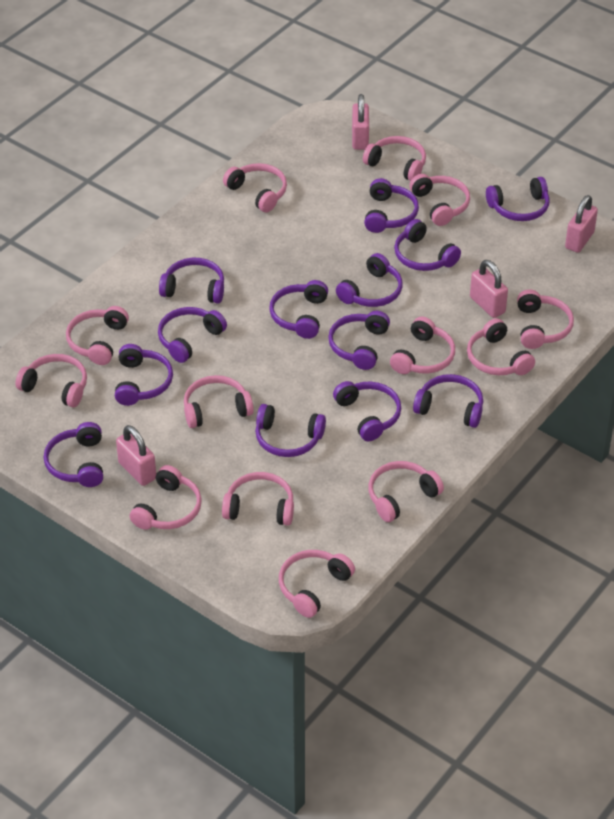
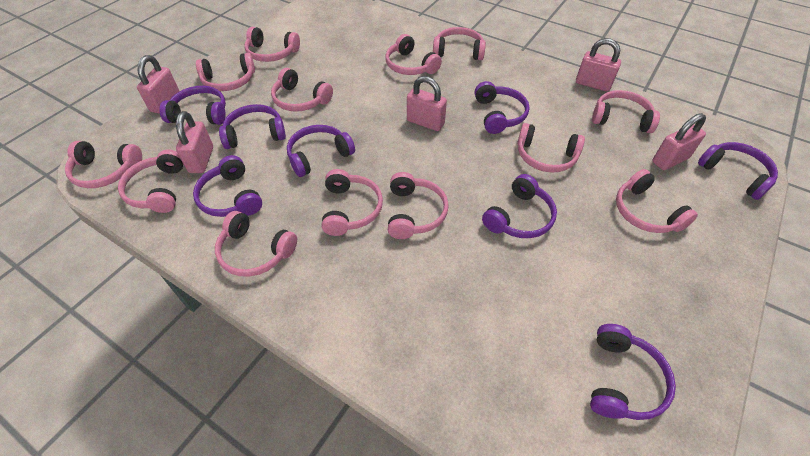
pink padlock: 4 -> 5
purple headphones: 13 -> 8

